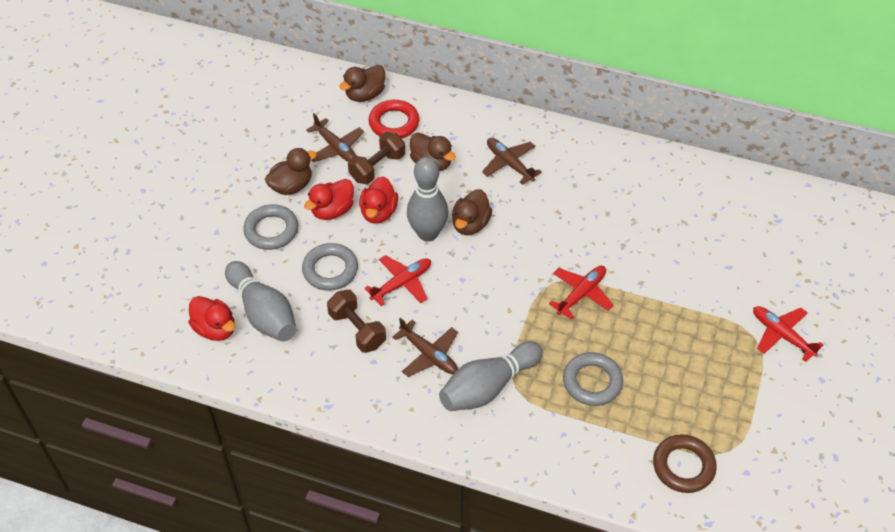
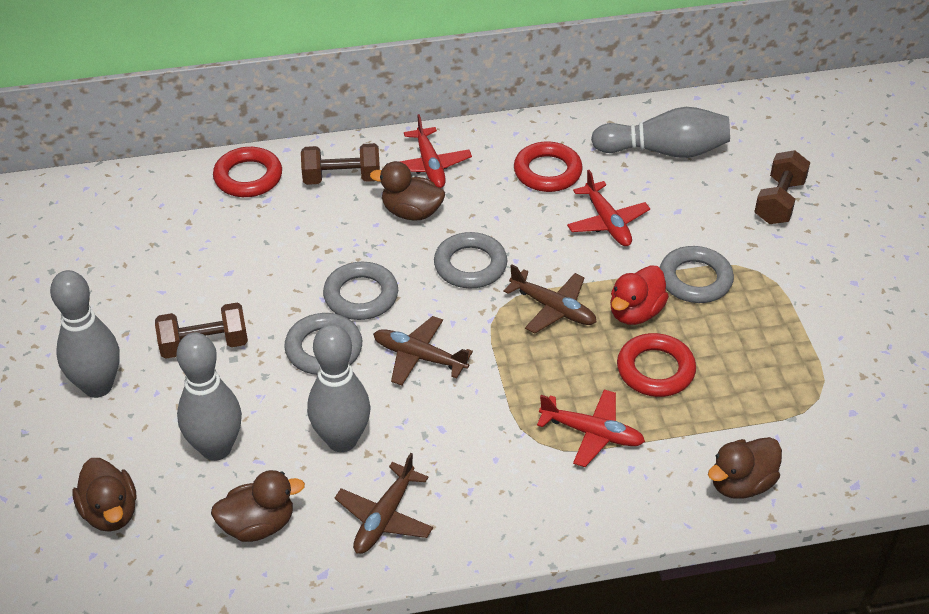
brown dumbbell: 2 -> 3
brown ring: 1 -> 0
grey bowling pin: 3 -> 4
grey ring: 3 -> 4
red duck: 3 -> 1
red ring: 1 -> 3

